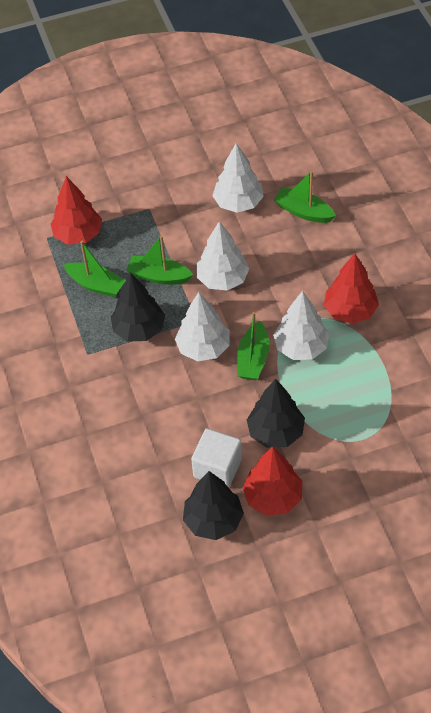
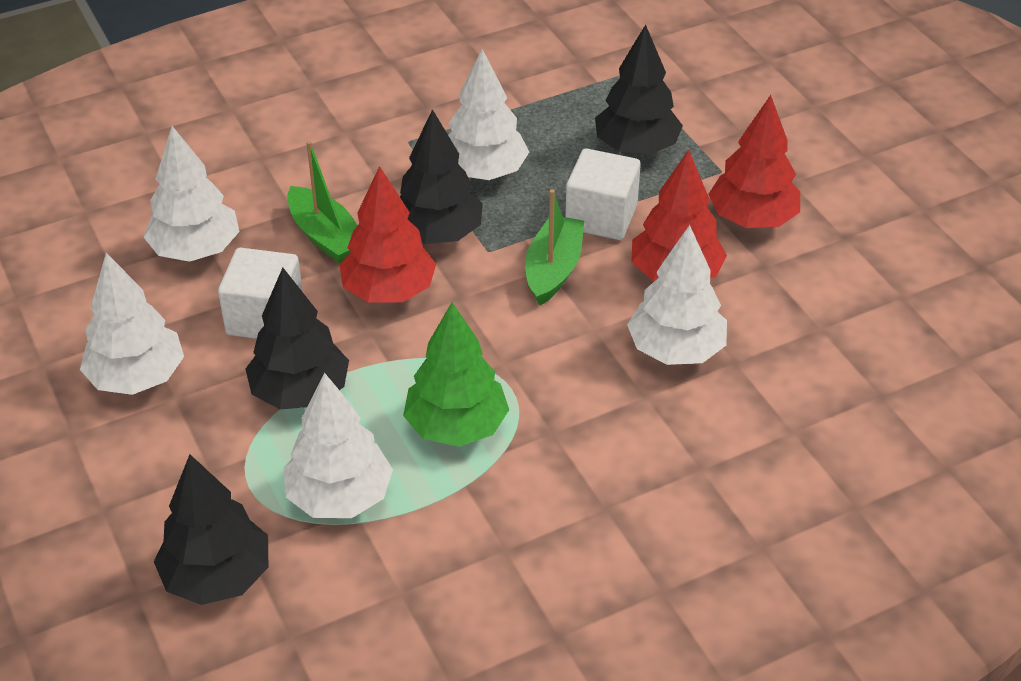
black tree: 3 -> 4
green boat: 4 -> 2
green tree: 0 -> 1
white cube: 1 -> 2
white tree: 4 -> 5

